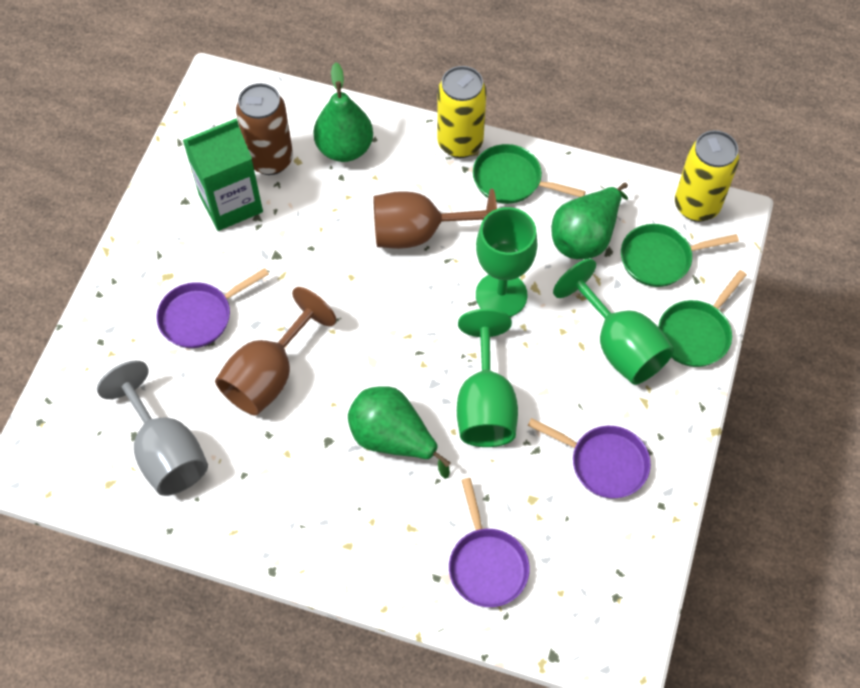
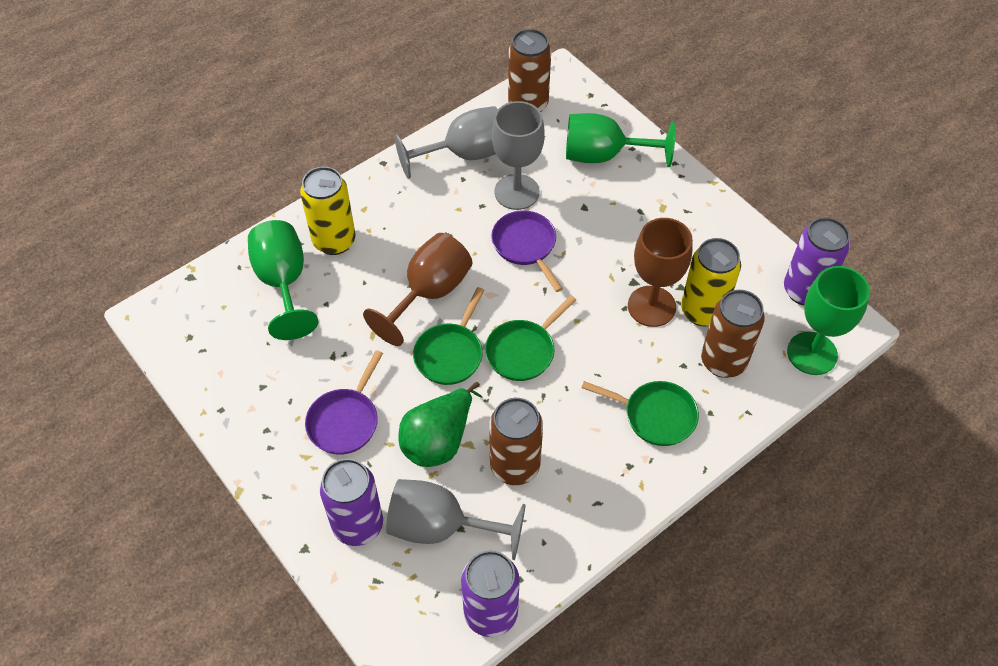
brown can: 1 -> 3
green carton: 1 -> 0
green pear: 3 -> 1
grey goblet: 1 -> 3
purple can: 0 -> 3
purple pan: 3 -> 2

